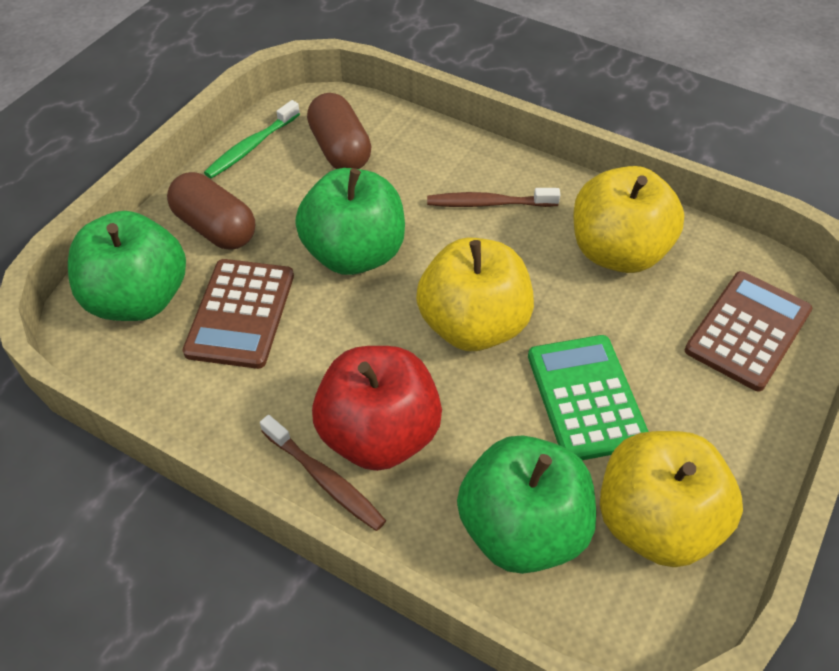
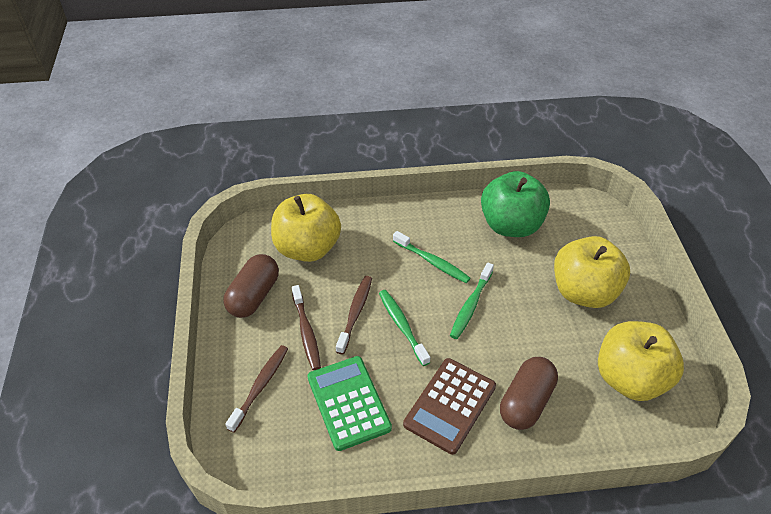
brown calculator: 2 -> 1
brown toothbrush: 2 -> 3
green apple: 3 -> 1
green toothbrush: 1 -> 3
red apple: 1 -> 0

